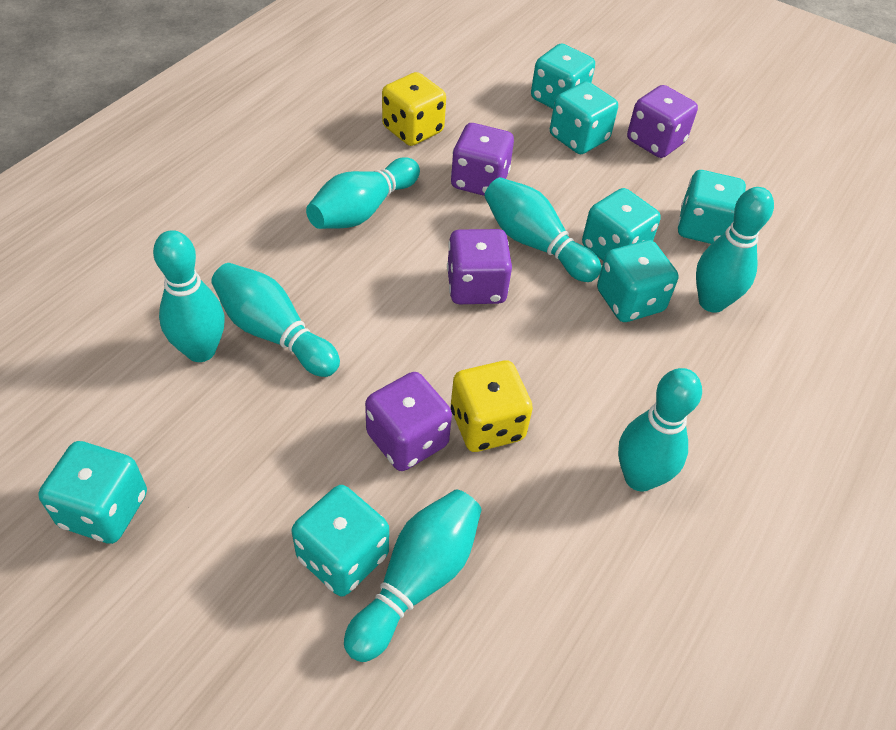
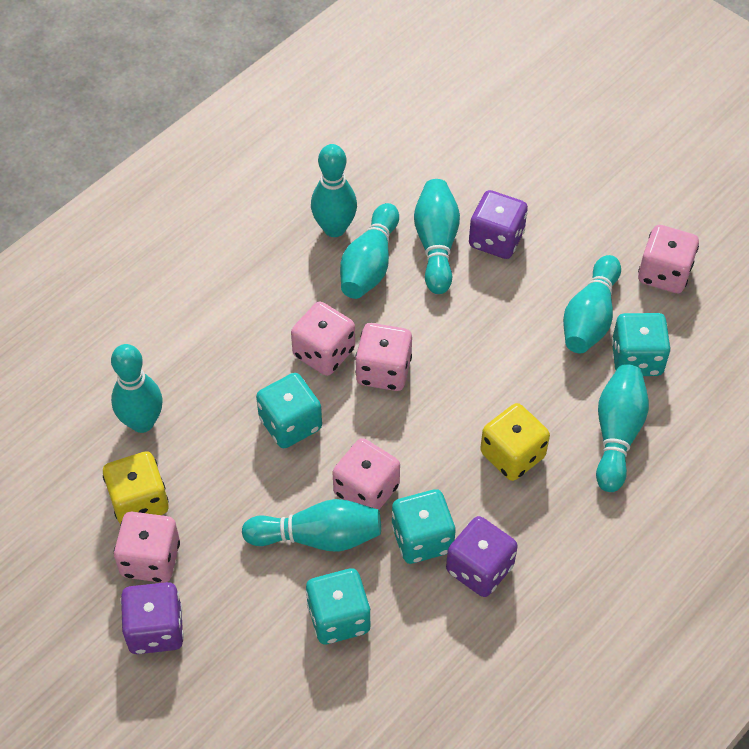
pink dice: 0 -> 5
purple dice: 4 -> 3
turquoise dice: 7 -> 4

